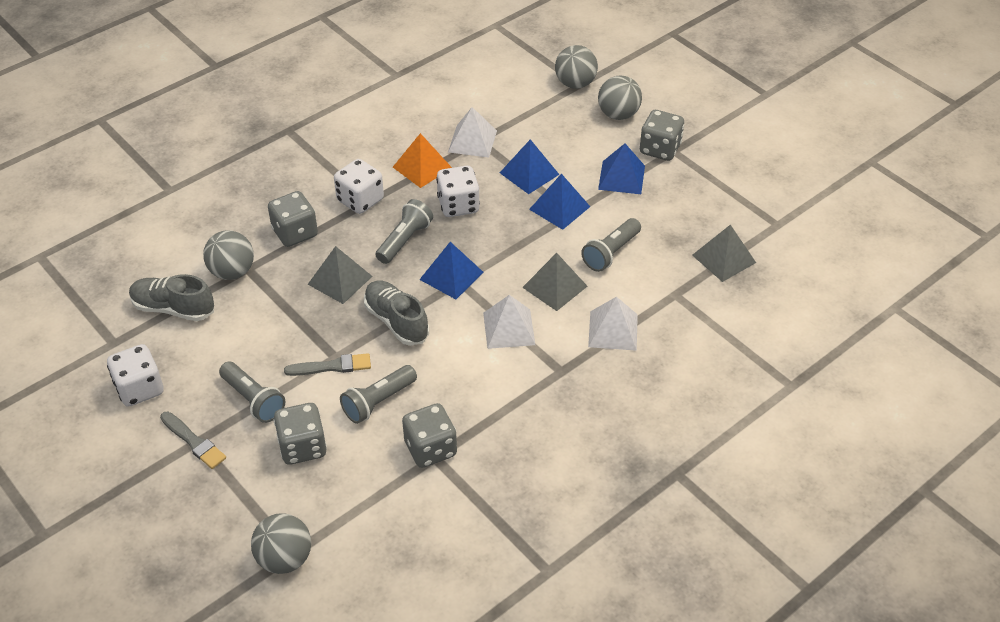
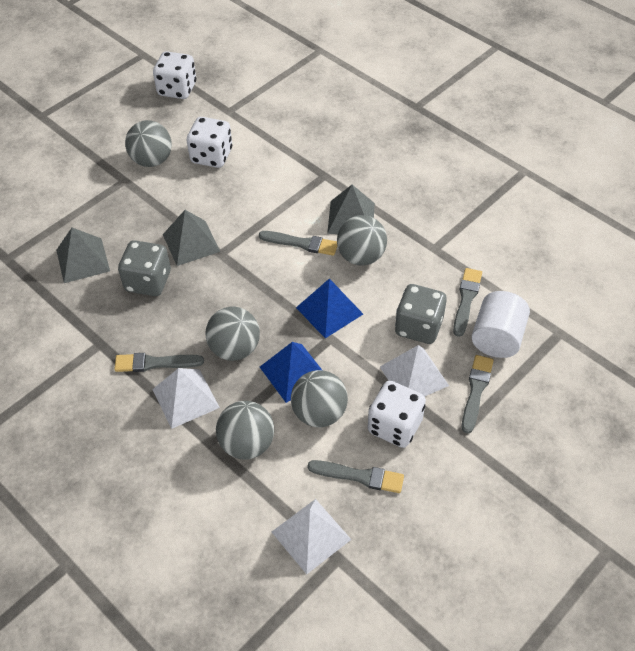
blue pyramid: 4 -> 2
grey ball: 4 -> 5
grey brush: 2 -> 5
grey dice: 4 -> 2
grey flashlight: 4 -> 0
grey shoe: 2 -> 0
orange pyramid: 1 -> 0
white cylinder: 0 -> 1

